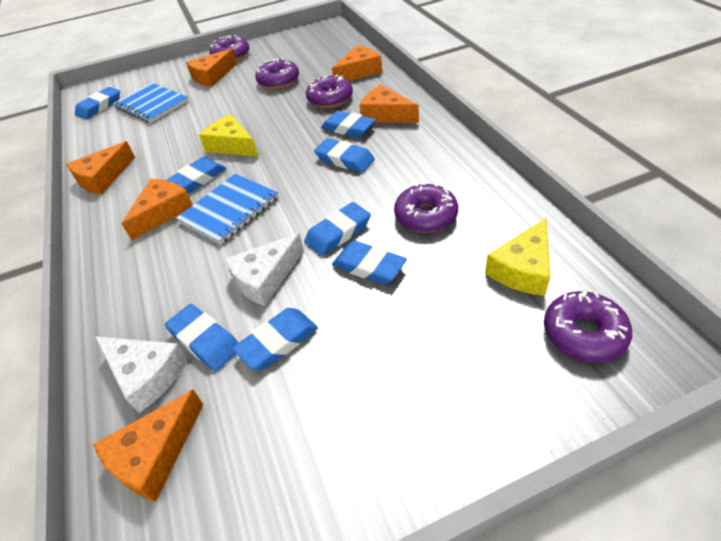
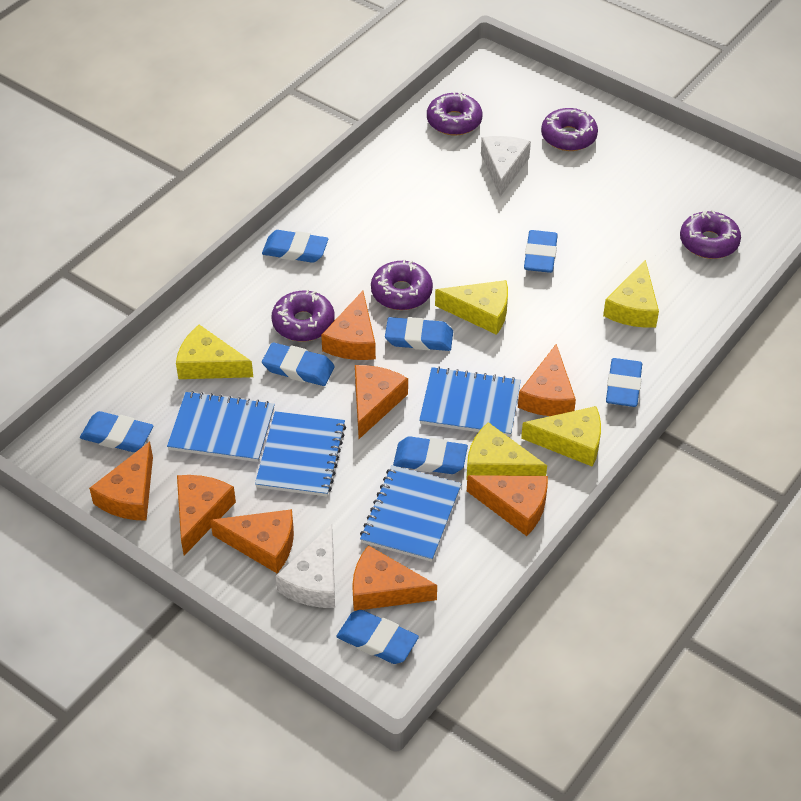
blue notebook: 2 -> 4
orange cheese: 6 -> 8
yellow cheese: 2 -> 5

